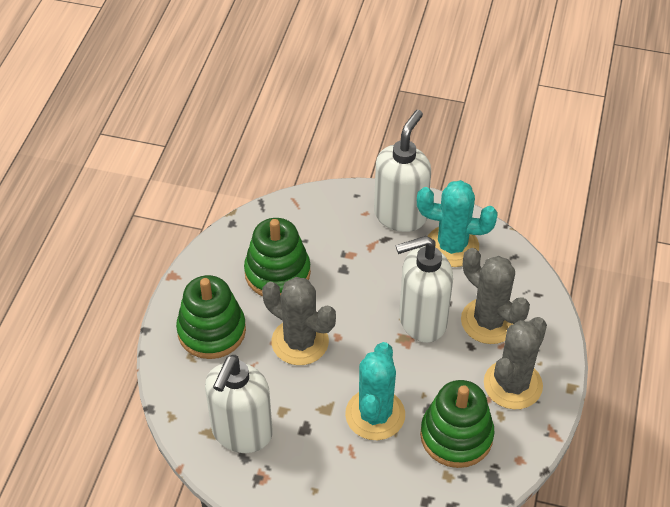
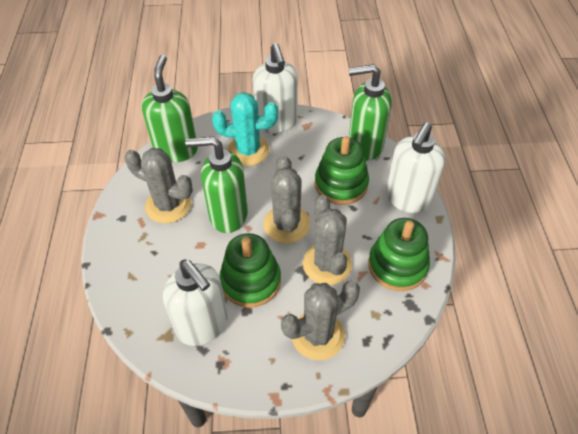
green soap dispenser: 0 -> 3
grey cactus: 3 -> 4
turquoise cactus: 2 -> 1

